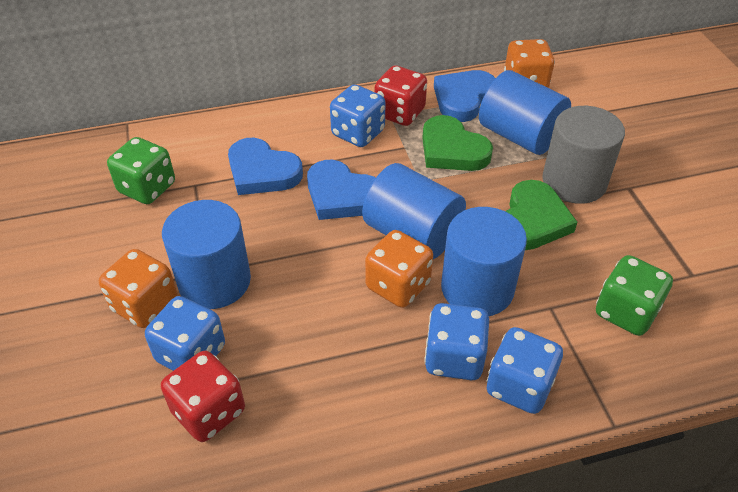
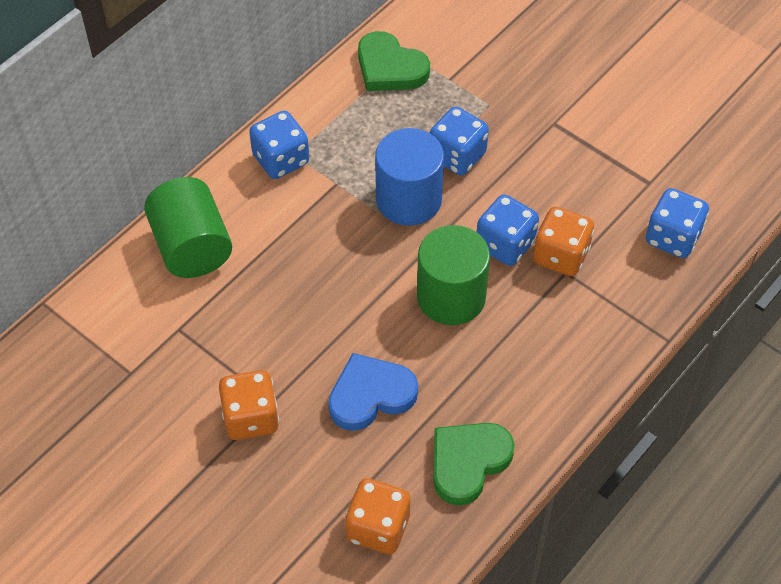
blue cylinder: 4 -> 1
blue heart: 3 -> 1
green cylinder: 0 -> 2
green dice: 2 -> 0
grey cylinder: 1 -> 0
red dice: 2 -> 0

